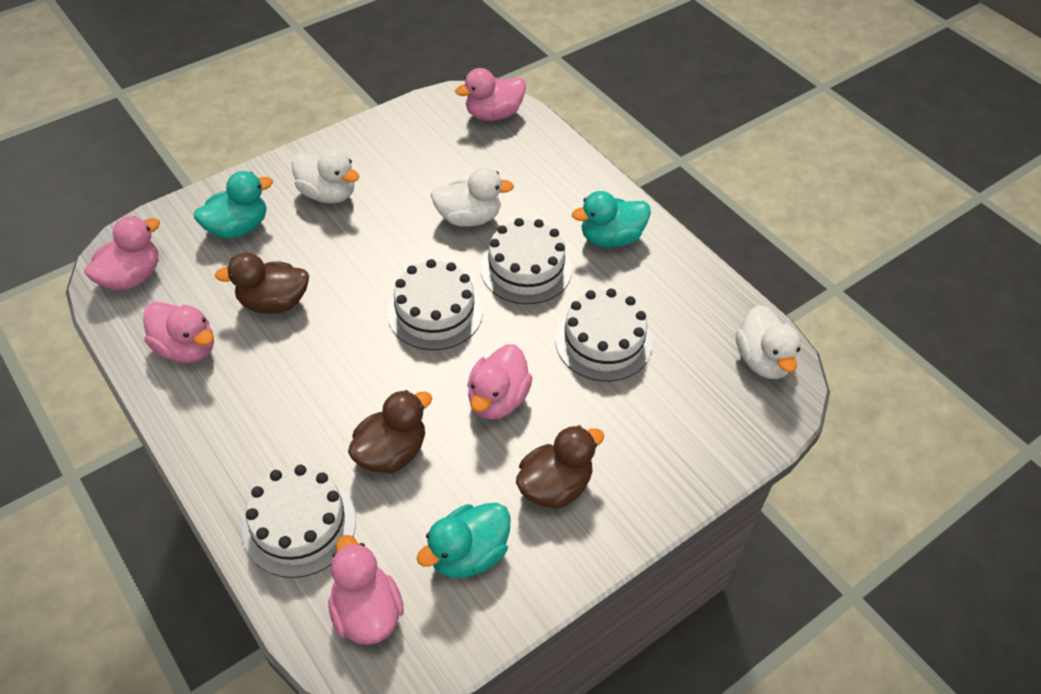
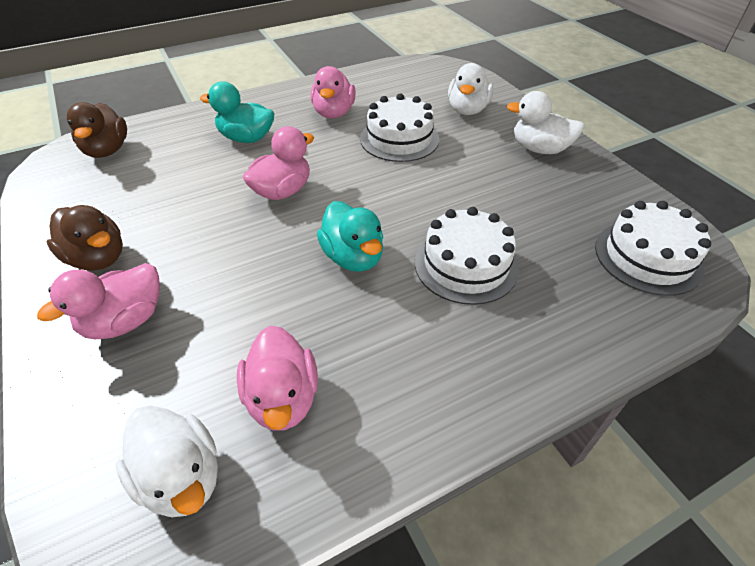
brown duck: 3 -> 2
pink duck: 5 -> 4
turquoise duck: 3 -> 2
white cake: 4 -> 3

